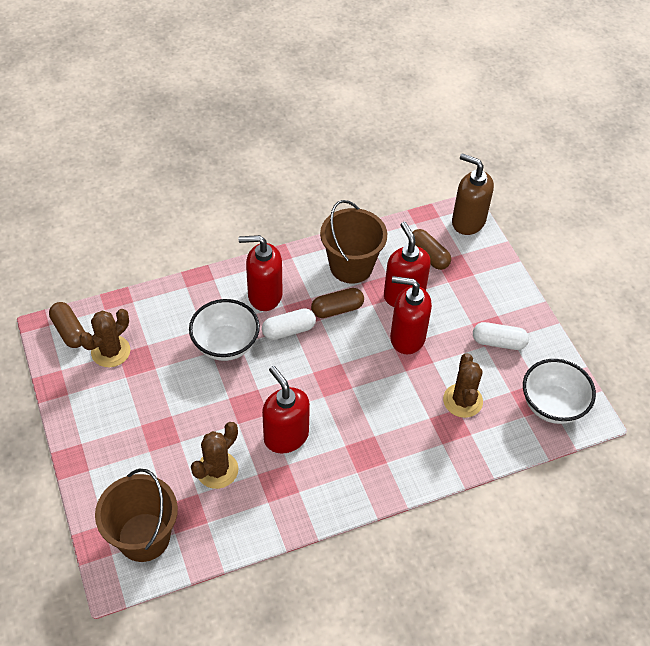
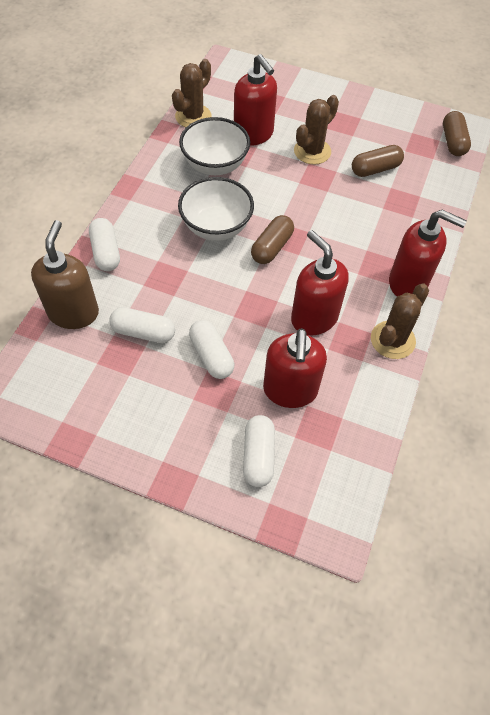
brown bucket: 2 -> 0
white capsule: 2 -> 4

